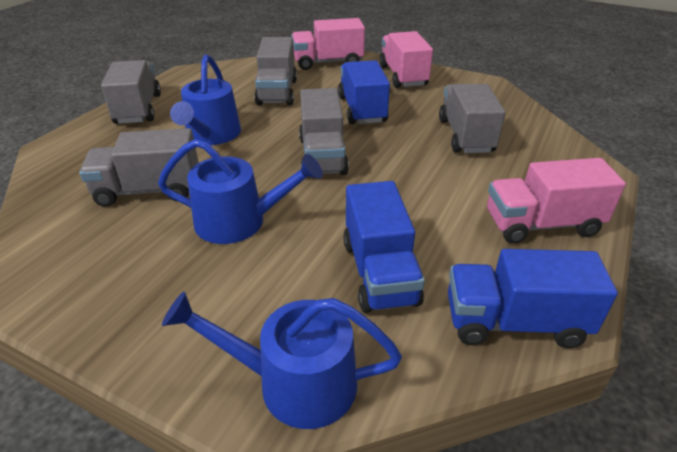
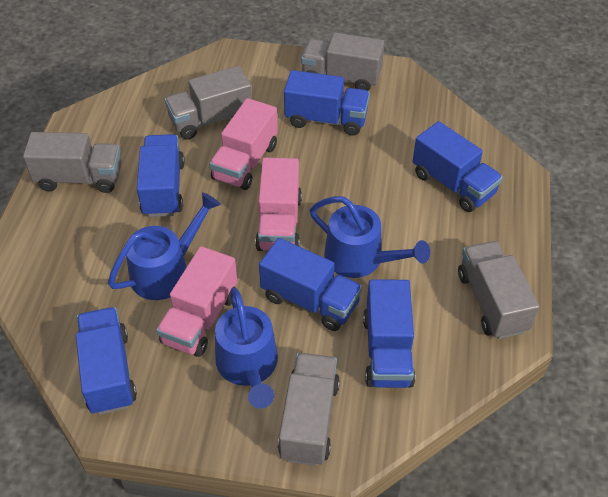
blue truck: 3 -> 6

